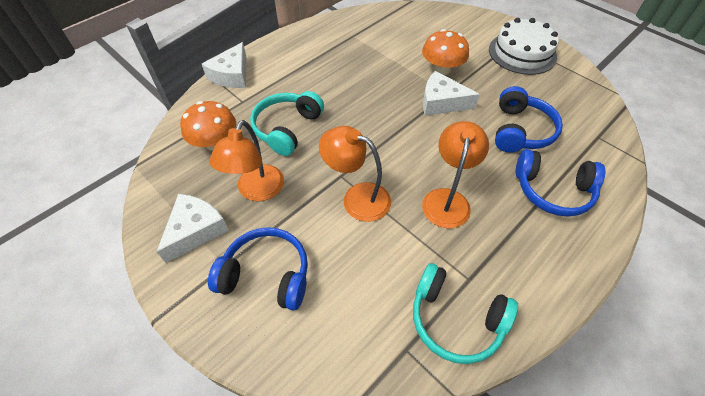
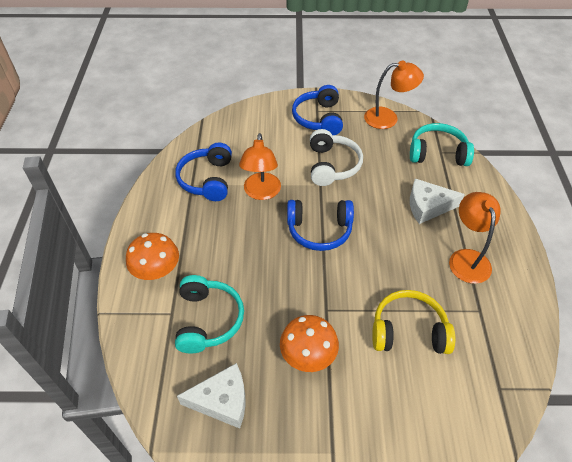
white cake: 1 -> 0
white cheese: 3 -> 2
white headphones: 0 -> 1
yellow headphones: 0 -> 1

